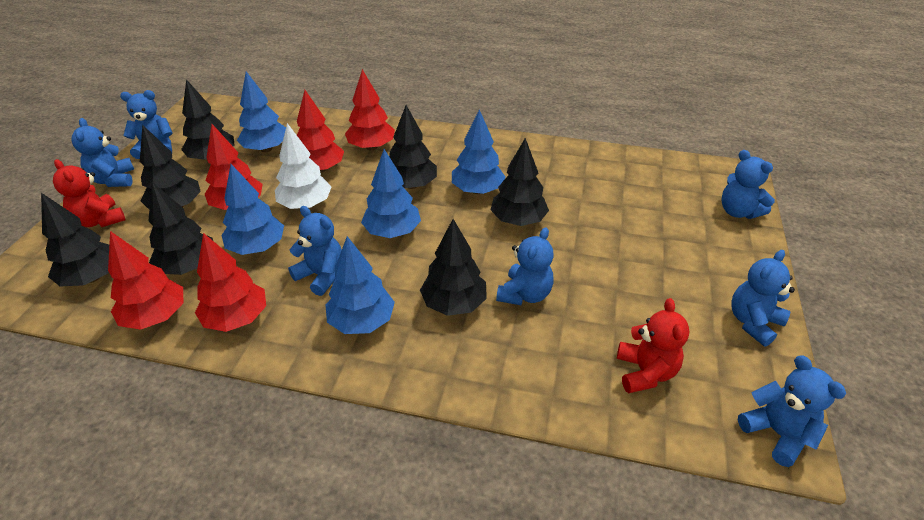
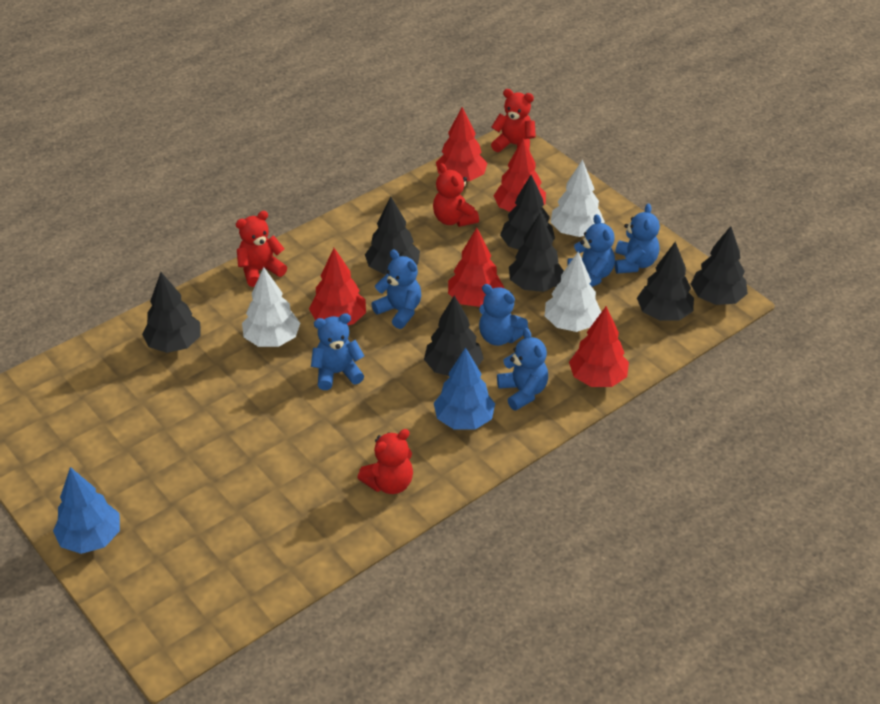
blue teddy bear: 7 -> 6
blue tree: 5 -> 2
red teddy bear: 2 -> 4
white tree: 1 -> 3

